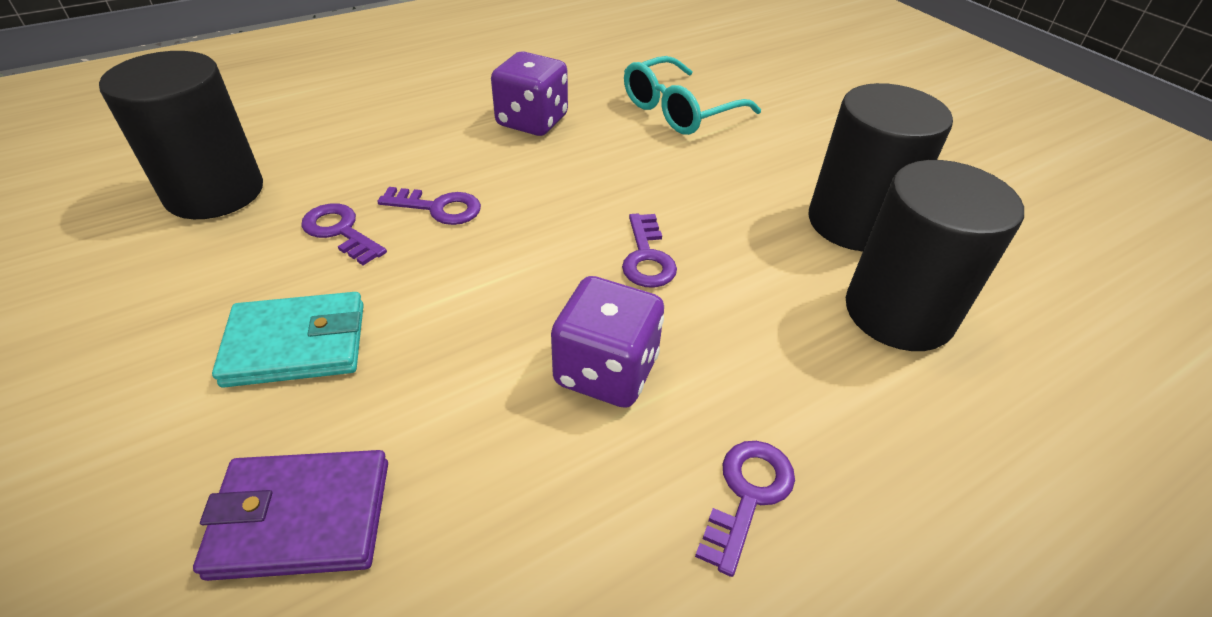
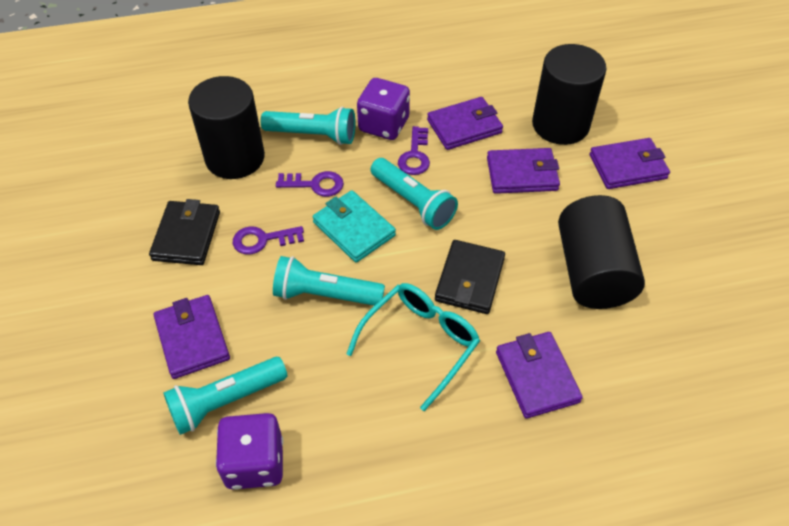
black wallet: 0 -> 2
purple key: 4 -> 3
purple wallet: 1 -> 5
turquoise flashlight: 0 -> 4

